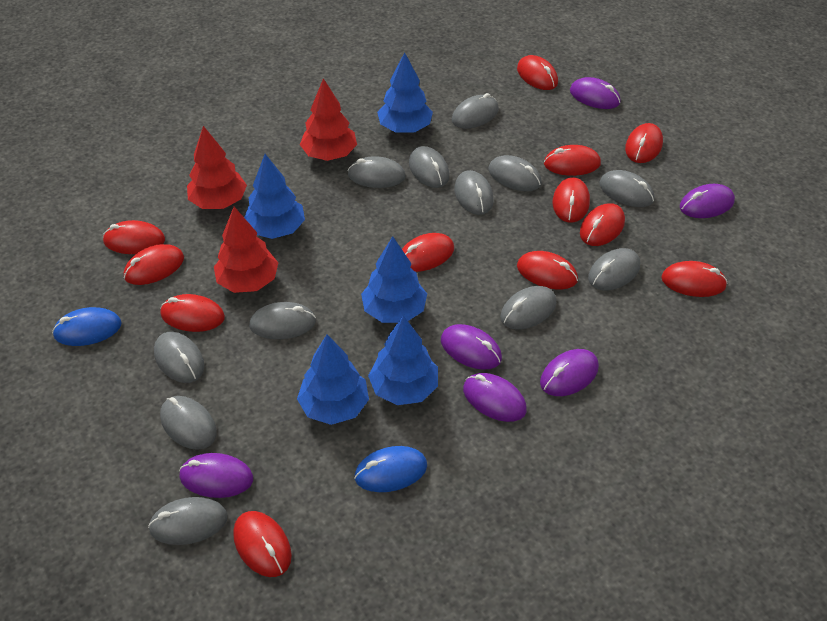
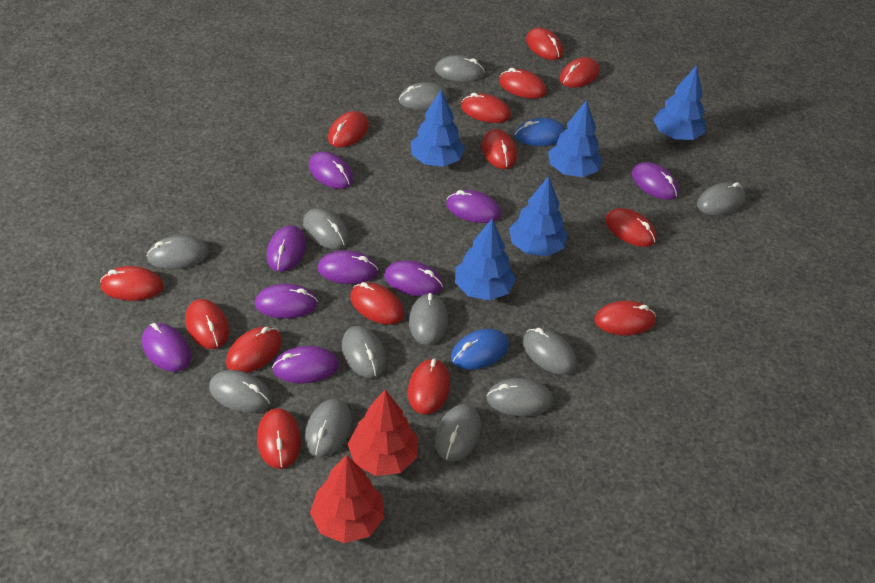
purple mouse: 6 -> 9
red mouse: 12 -> 14
red tree: 3 -> 2

